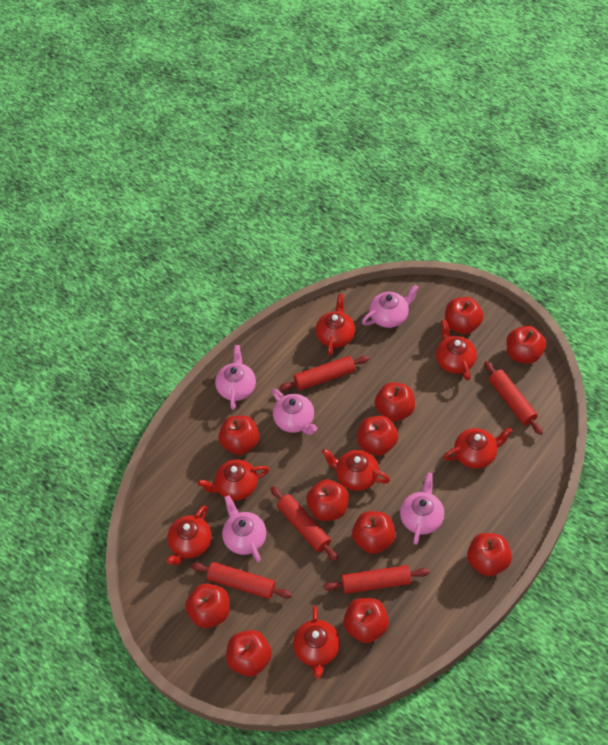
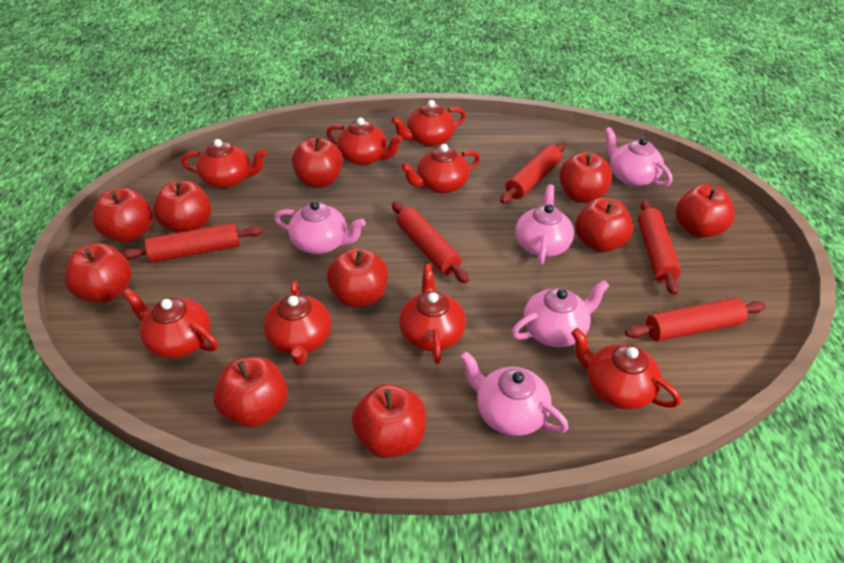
red apple: 11 -> 10
red teapot: 7 -> 8

